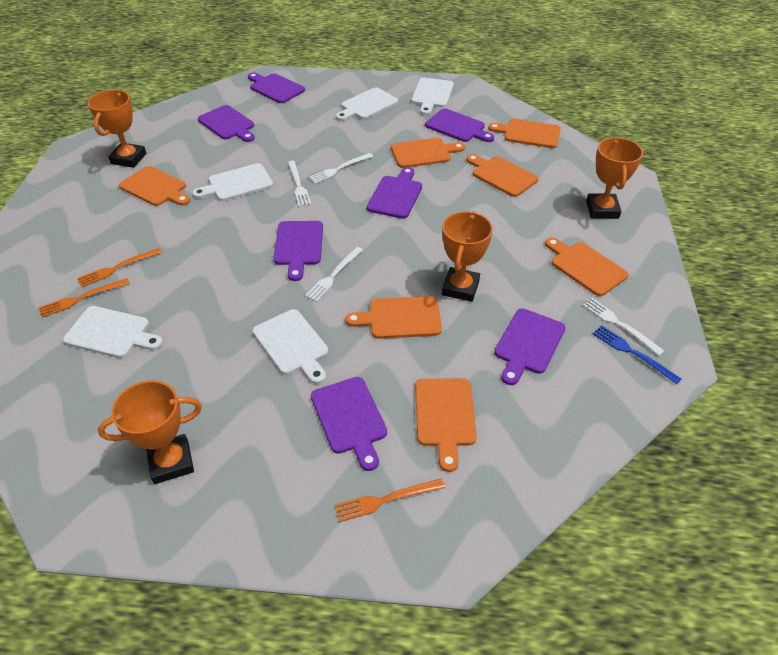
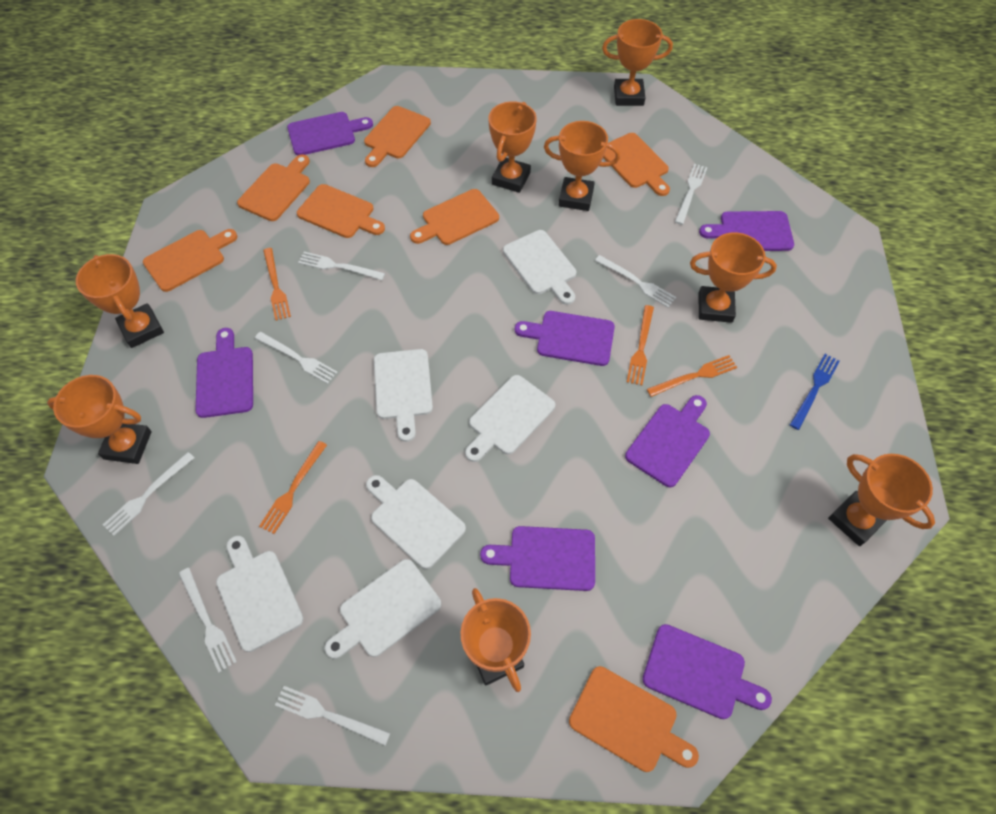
orange fork: 3 -> 4
orange trophy: 4 -> 8
white cutting board: 5 -> 6
white fork: 4 -> 7

